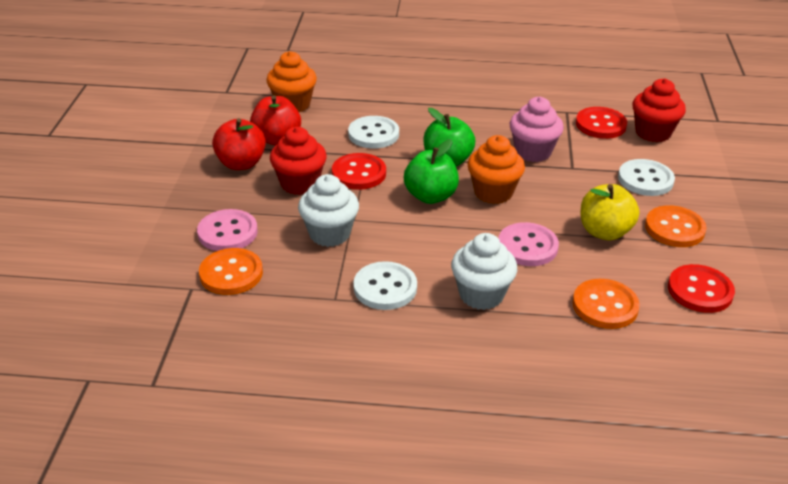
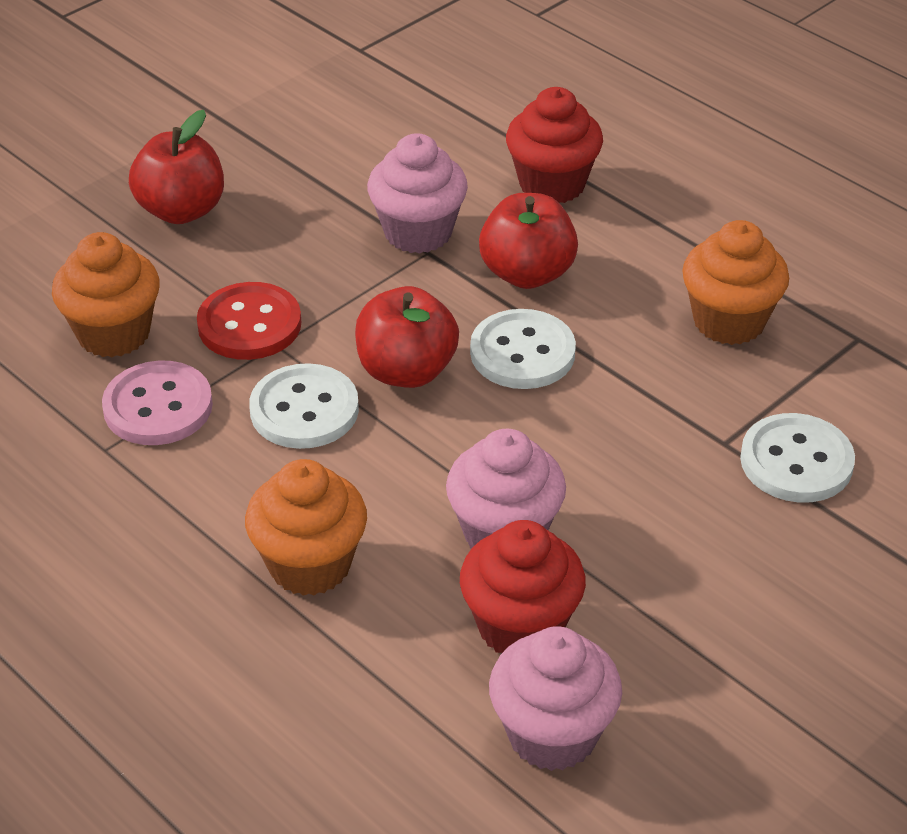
green apple: 2 -> 0
orange button: 3 -> 0
orange cupcake: 2 -> 3
pink button: 2 -> 1
pink cupcake: 1 -> 3
red apple: 2 -> 3
red button: 3 -> 1
white cupcake: 2 -> 0
yellow apple: 1 -> 0

